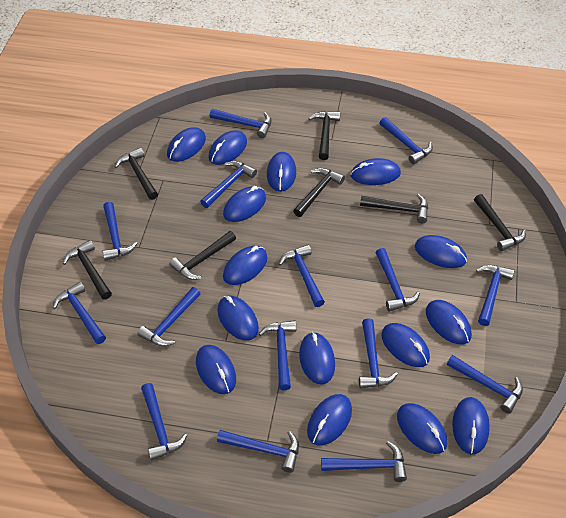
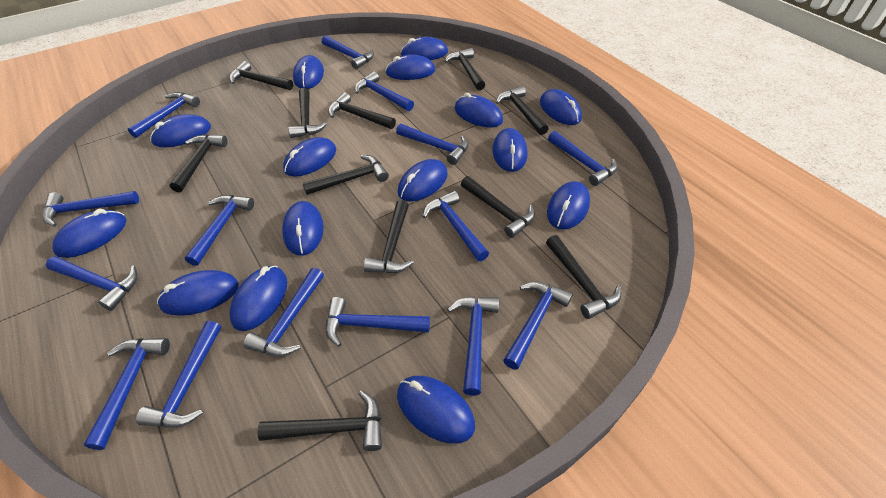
black hammer: 7 -> 11

